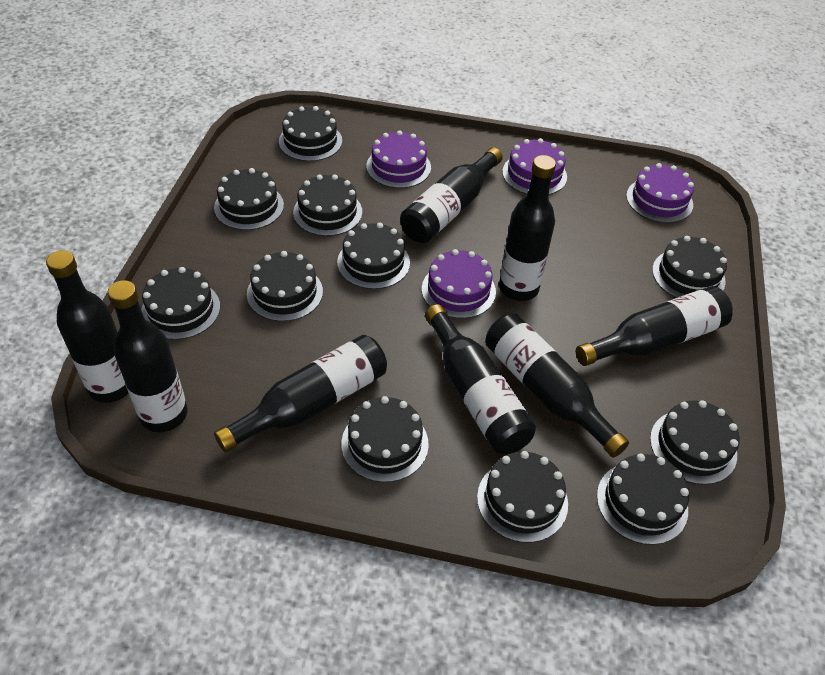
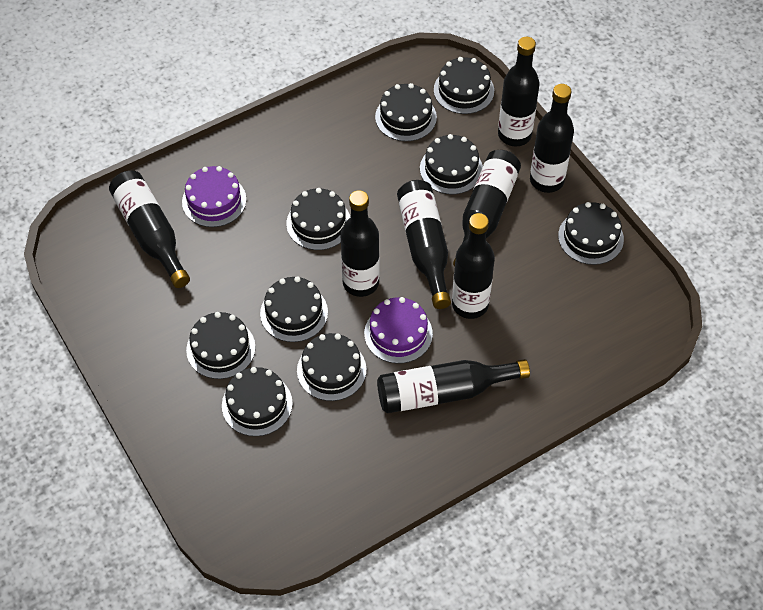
black cake: 11 -> 9
purple cake: 4 -> 2

